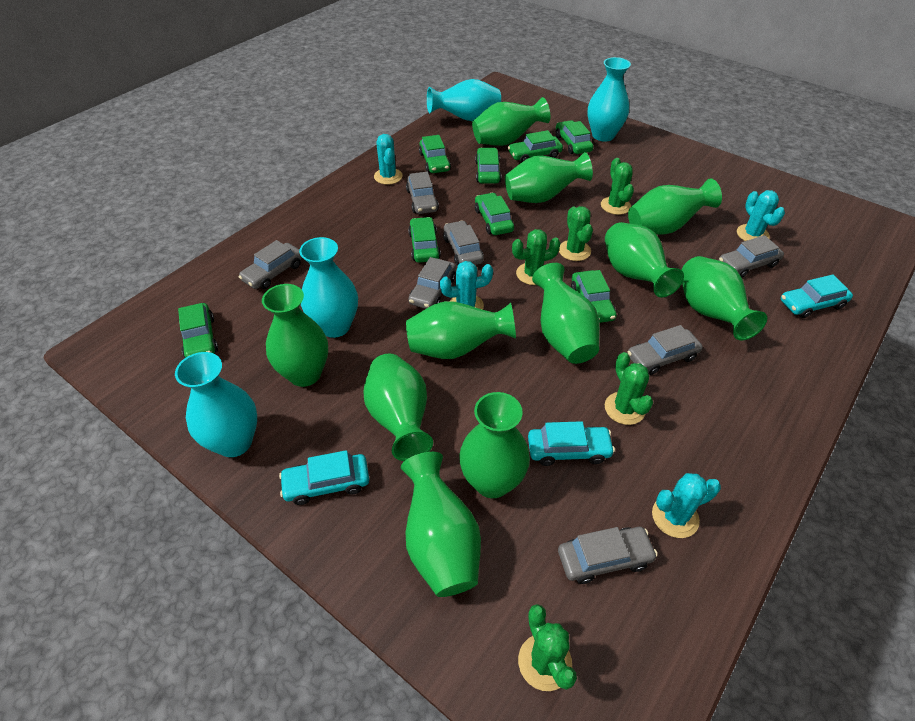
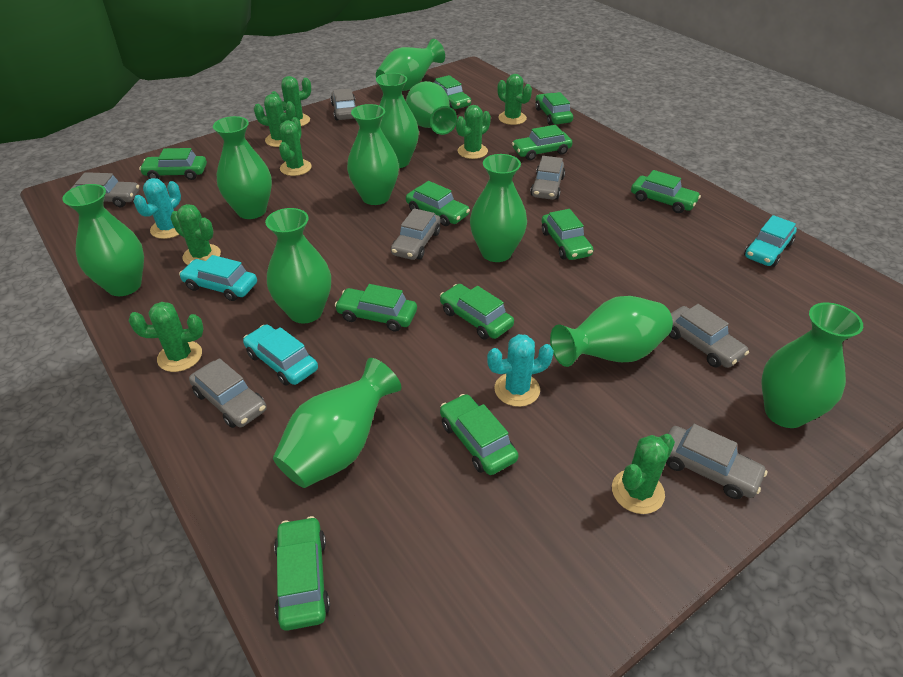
green cactus: 5 -> 8
green car: 8 -> 11
turquoise cactus: 4 -> 2
turquoise vase: 4 -> 0

